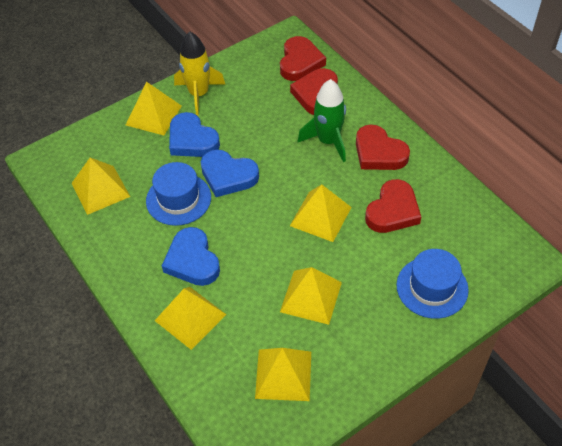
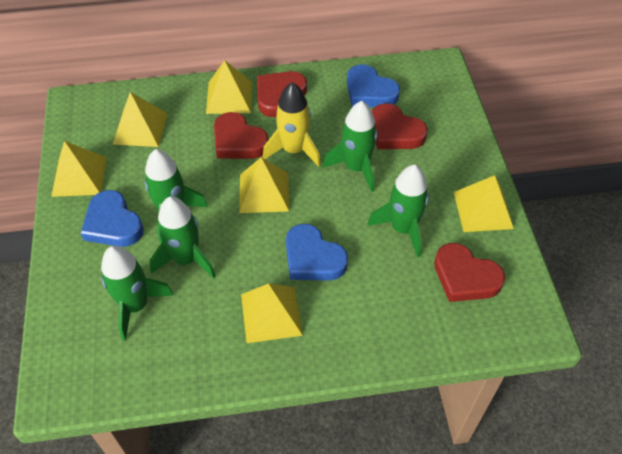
blue hat: 2 -> 0
green rocket: 1 -> 5

